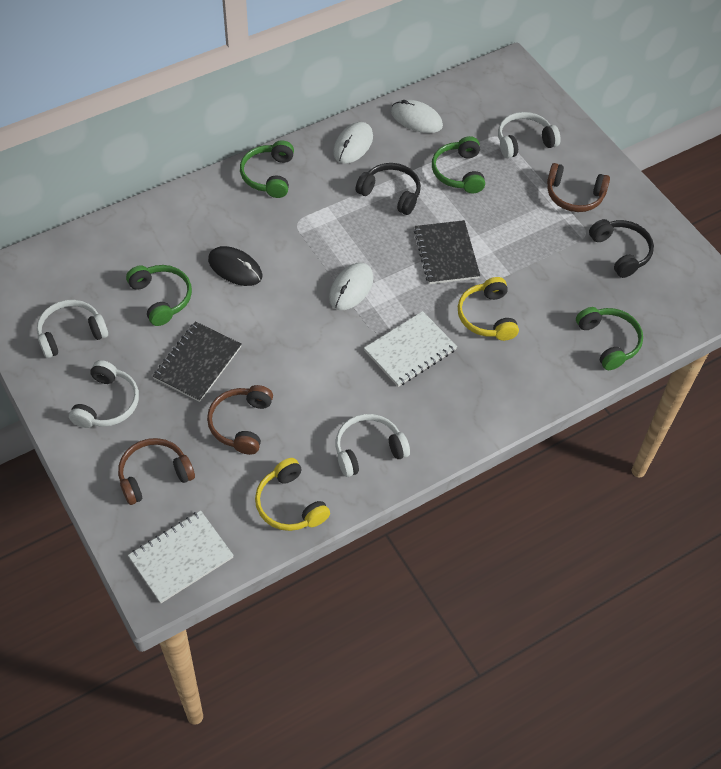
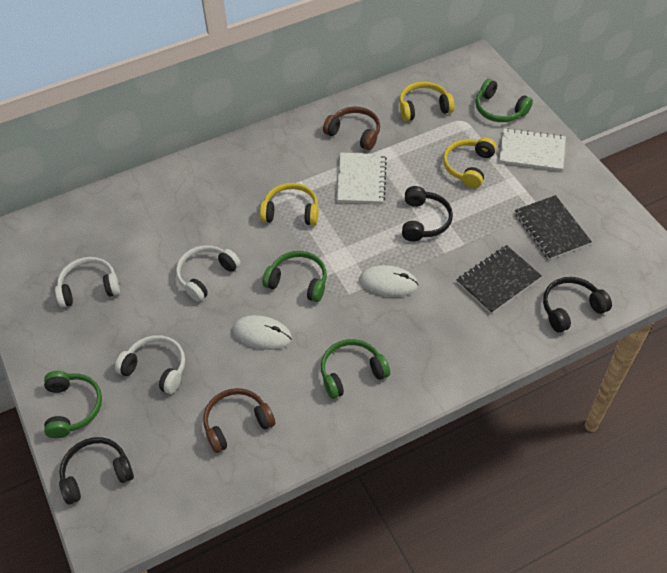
black headphones: 2 -> 3
black mouse: 1 -> 0
brown headphones: 3 -> 2
white headphones: 4 -> 3
white mouse: 3 -> 2
yellow headphones: 2 -> 3

